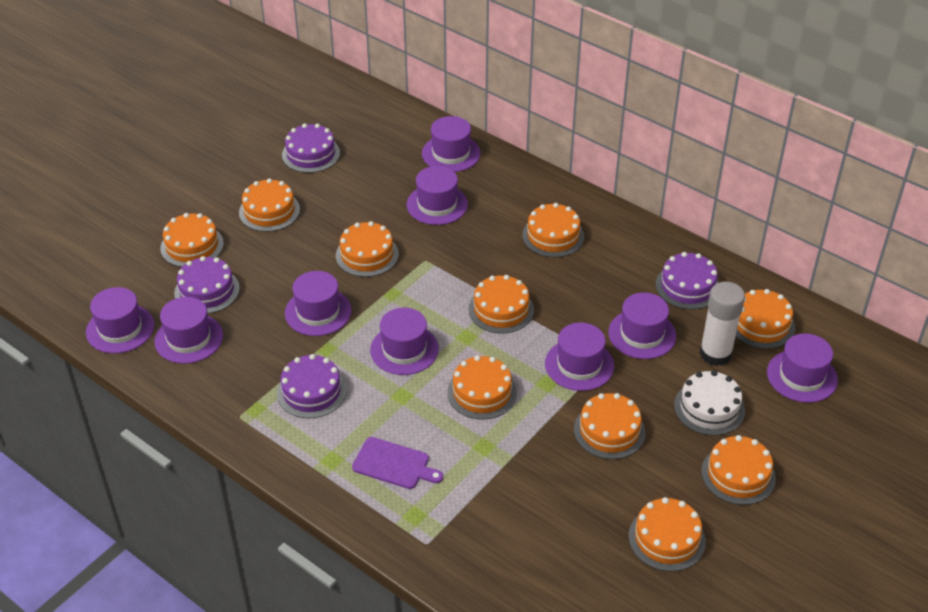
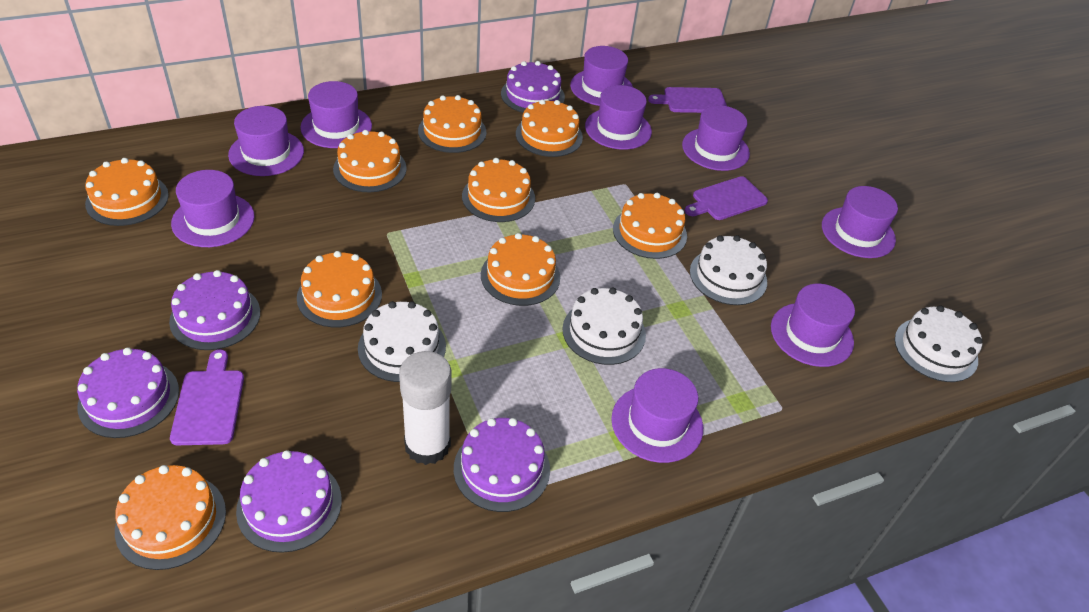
orange cake: 10 -> 9
purple cake: 4 -> 5
purple cutting board: 1 -> 3
white cake: 1 -> 4

